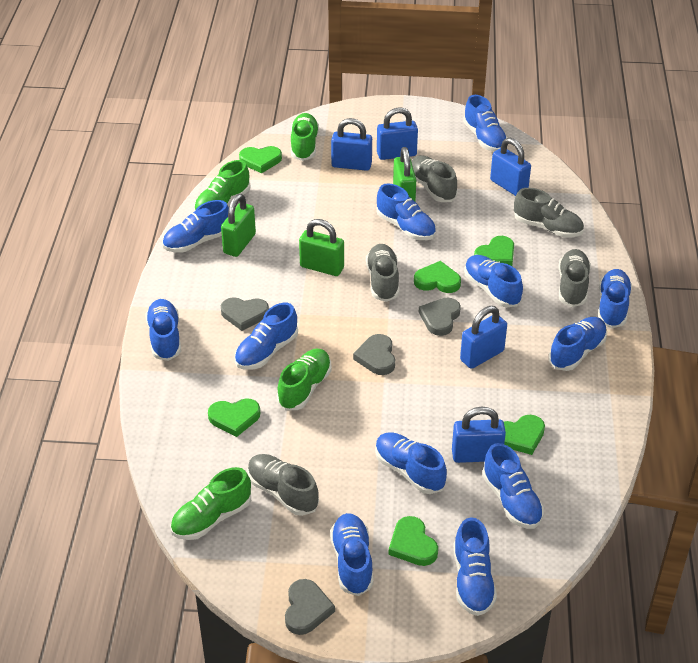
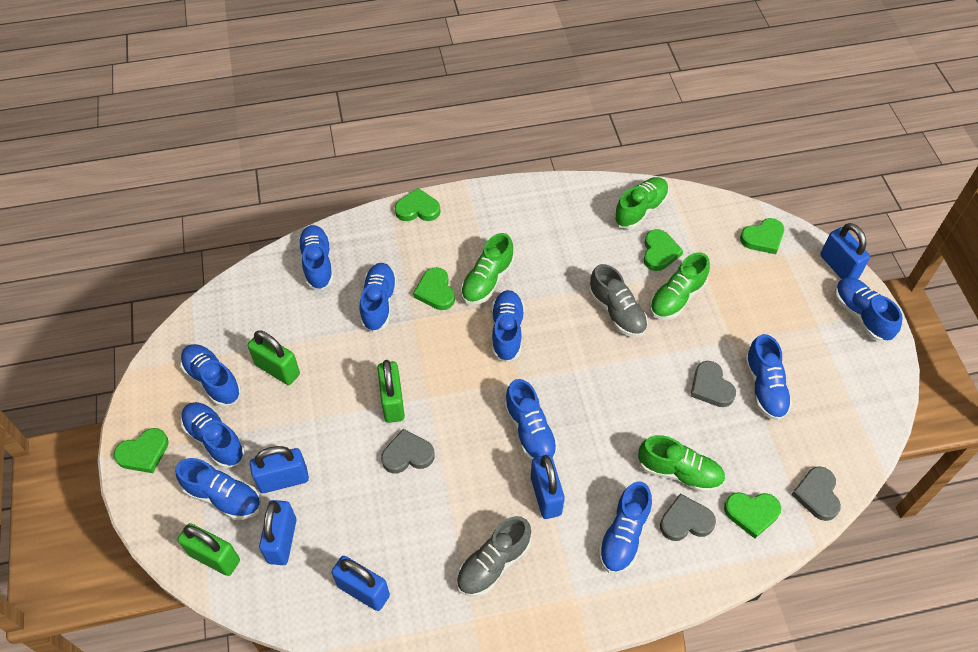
blue shoe: 12 -> 10
grey shoe: 5 -> 2

